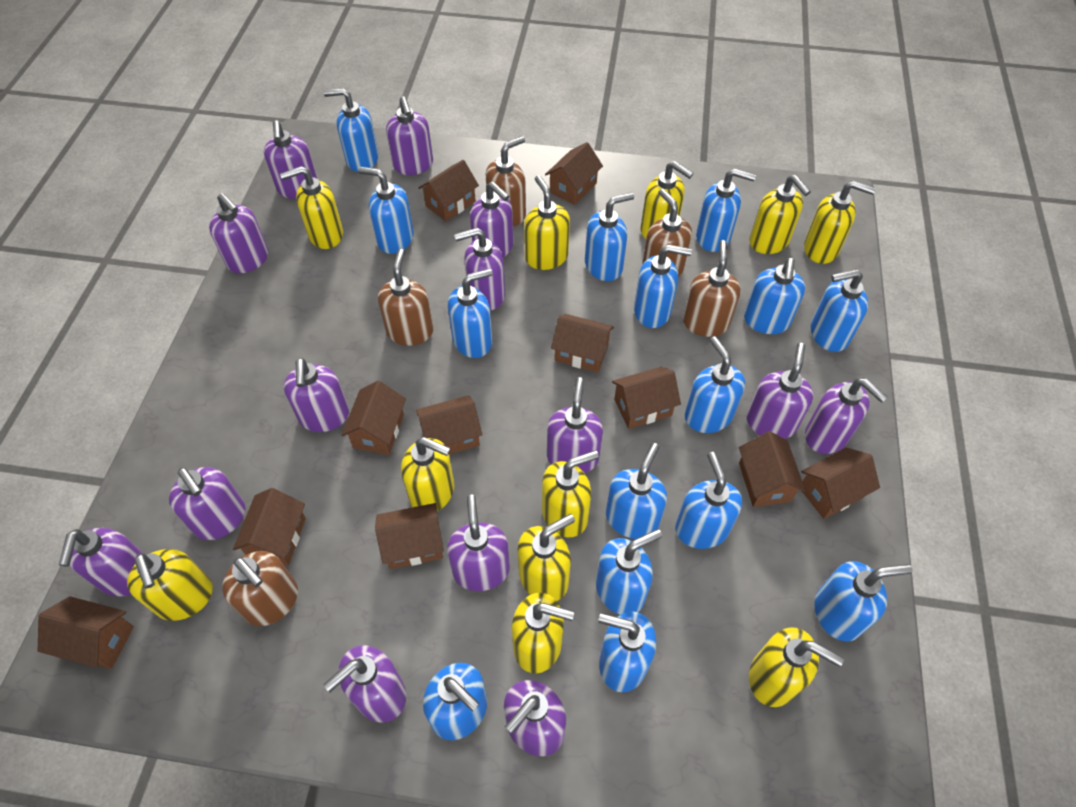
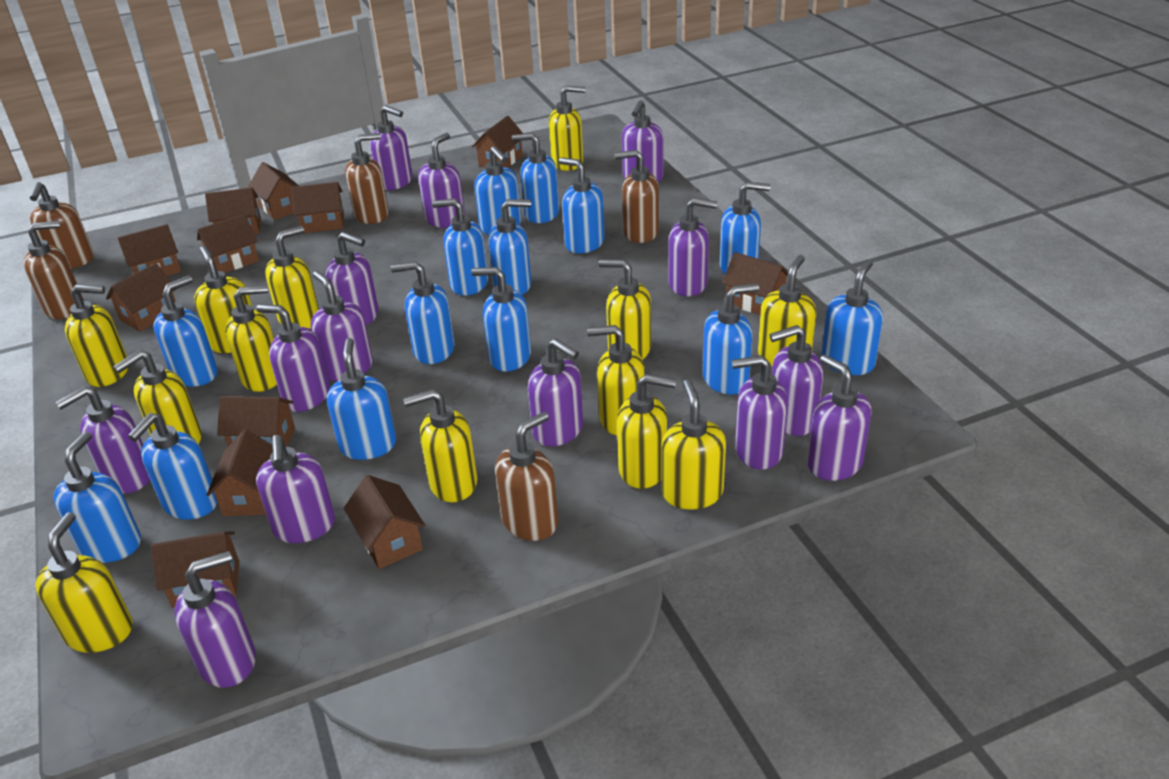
blue soap dispenser: 15 -> 14
brown house: 11 -> 12
yellow soap dispenser: 11 -> 13

